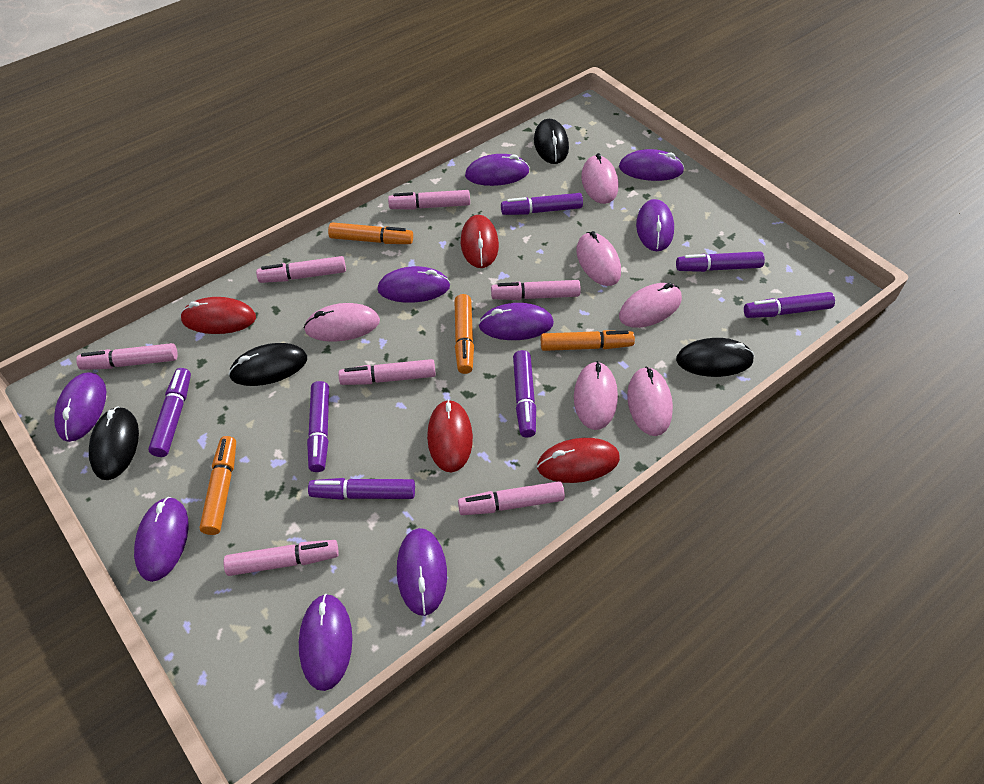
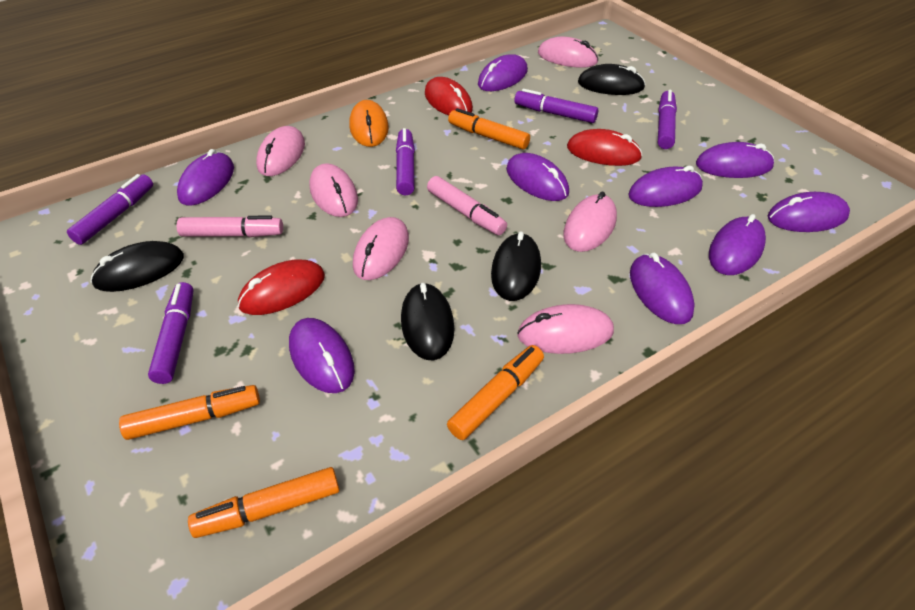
orange mouse: 0 -> 1
pink marker: 7 -> 2
purple marker: 7 -> 5
red mouse: 4 -> 3

